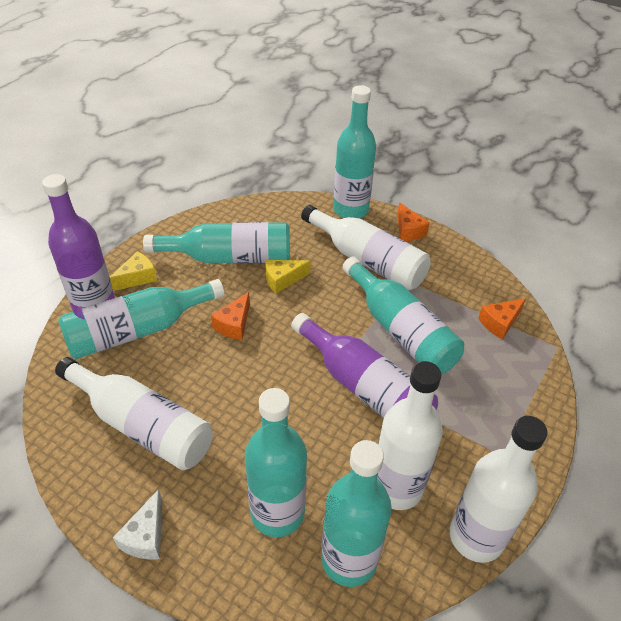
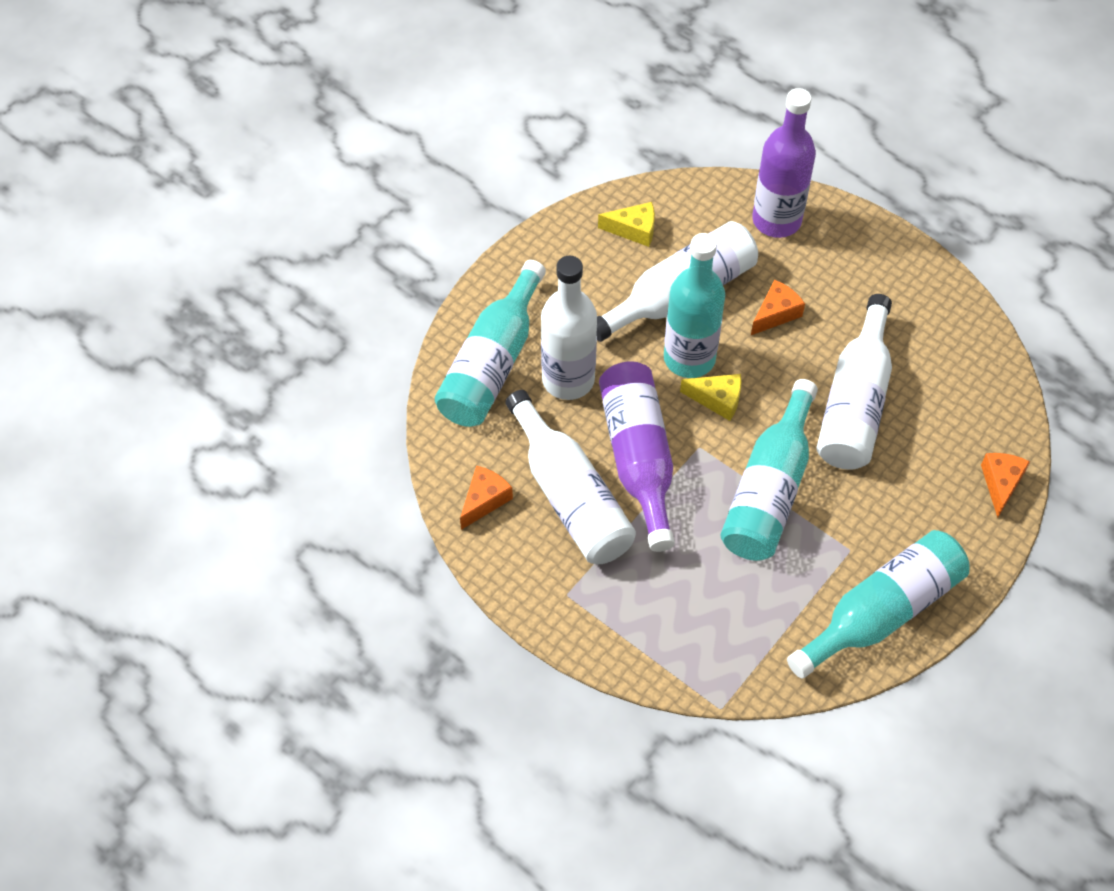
turquoise bottle: 6 -> 4
white cheese: 1 -> 0

